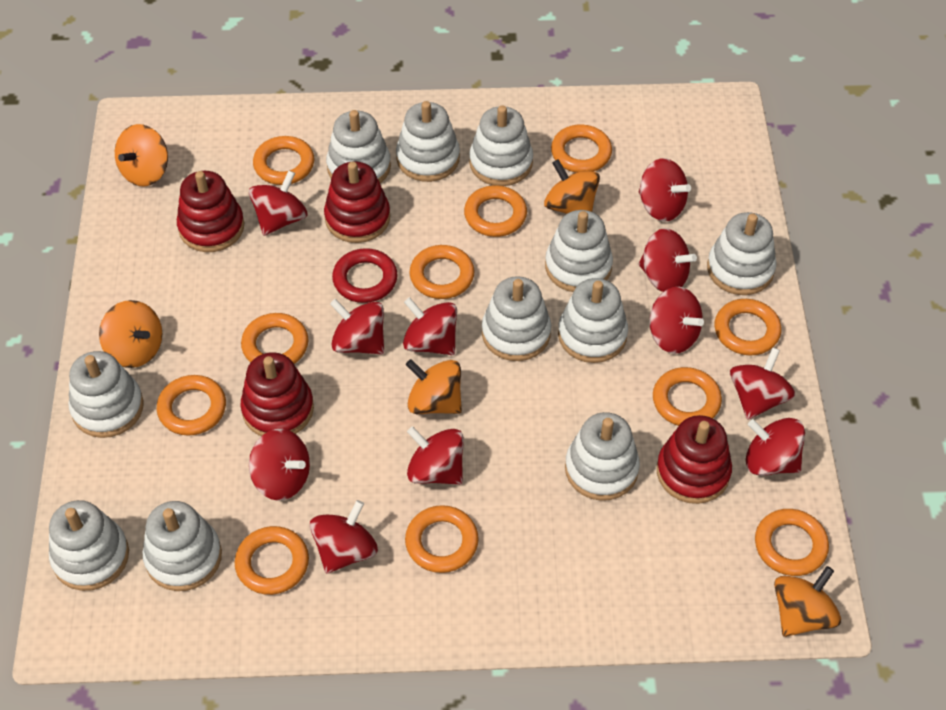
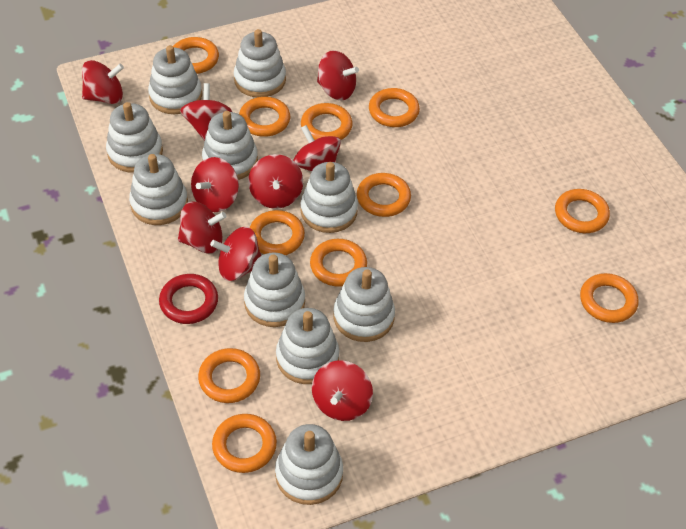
orange spinning top: 5 -> 0
red spinning top: 11 -> 9
red stacking toy: 4 -> 0
white stacking toy: 11 -> 10

